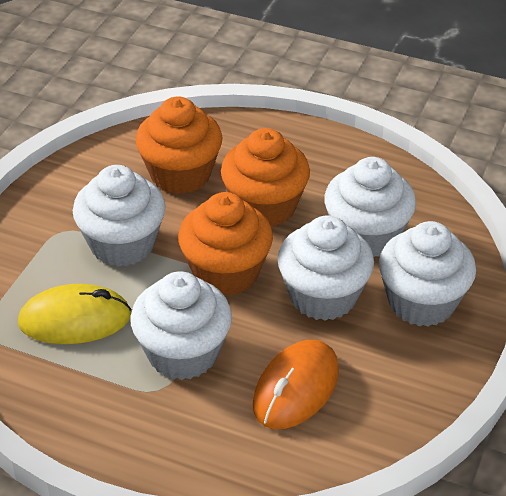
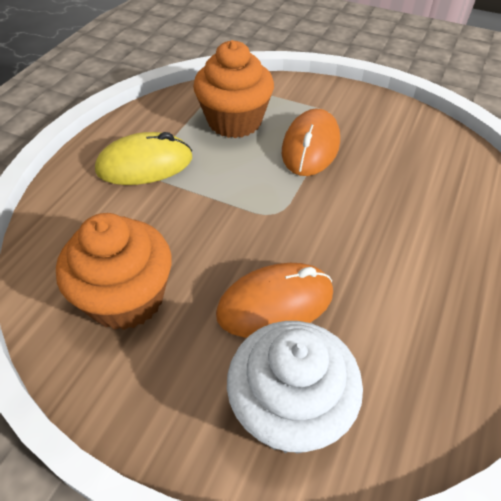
orange cupcake: 3 -> 2
orange mouse: 1 -> 2
white cupcake: 5 -> 1

